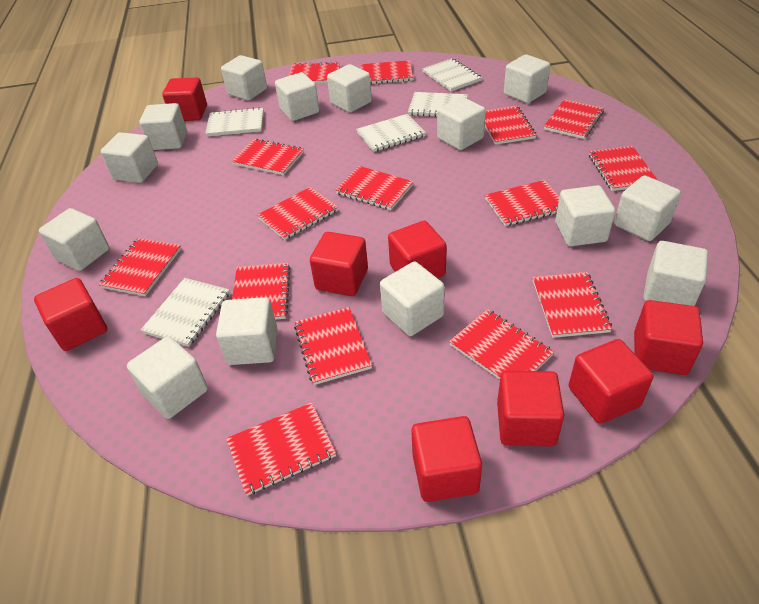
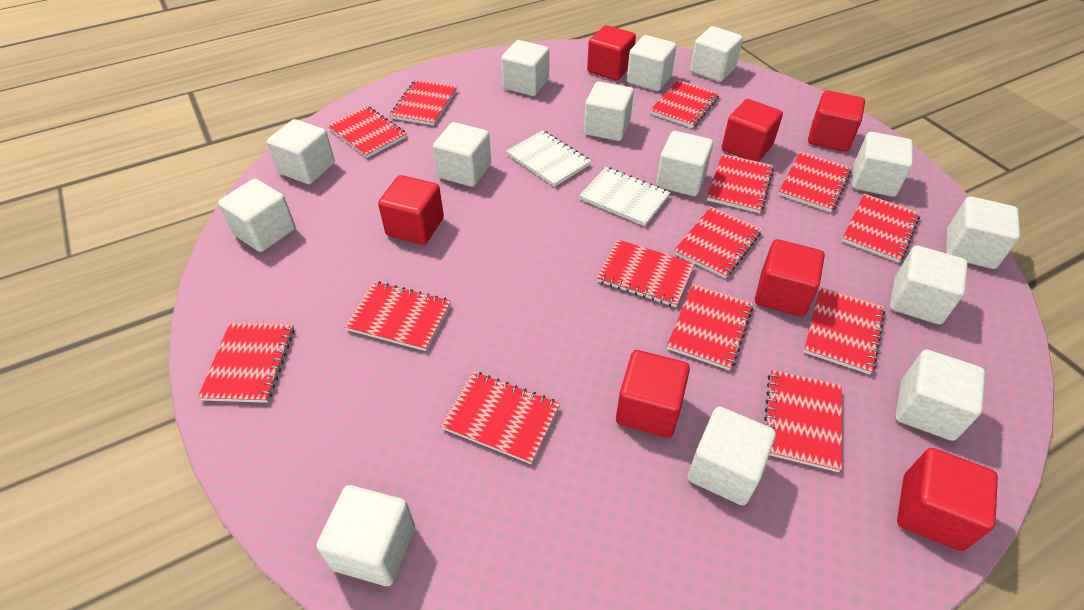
red cube: 8 -> 7
red notebook: 15 -> 14
white notebook: 5 -> 2

